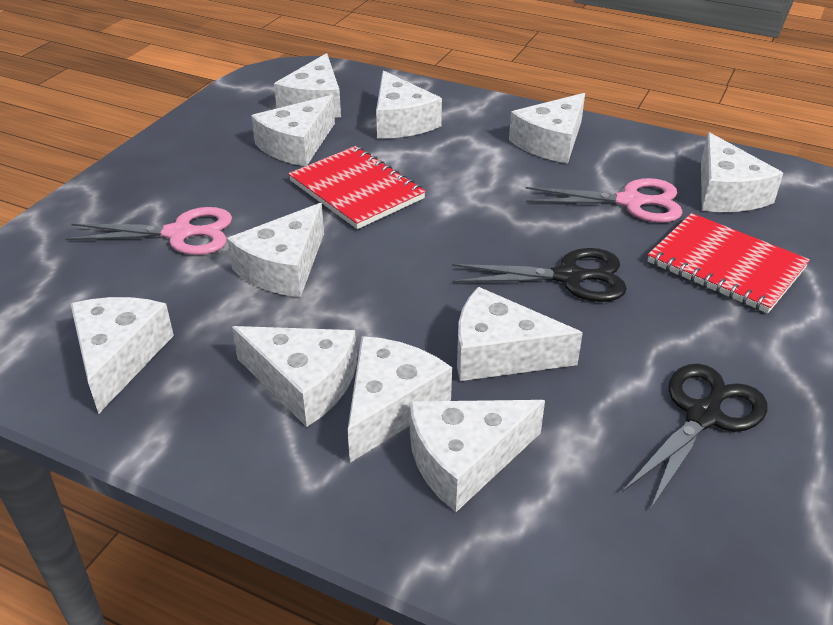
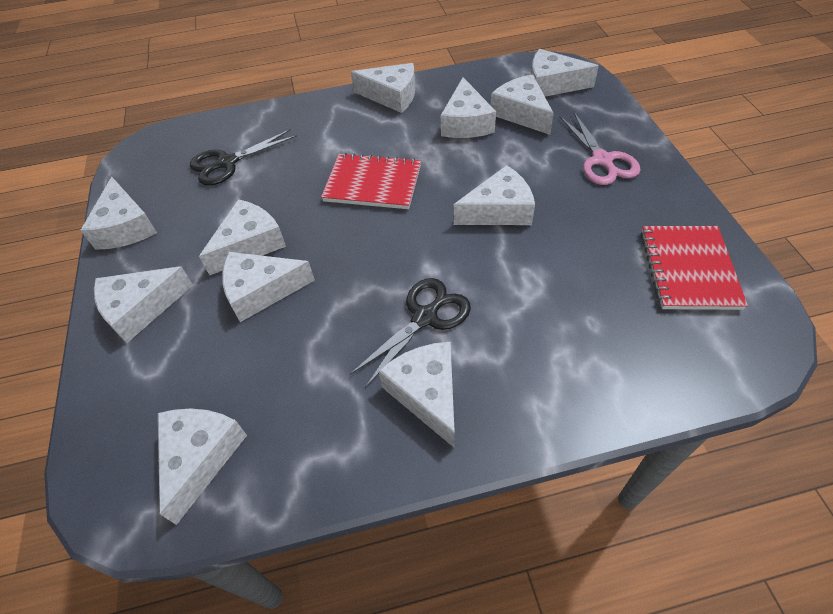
pink scissors: 2 -> 1

